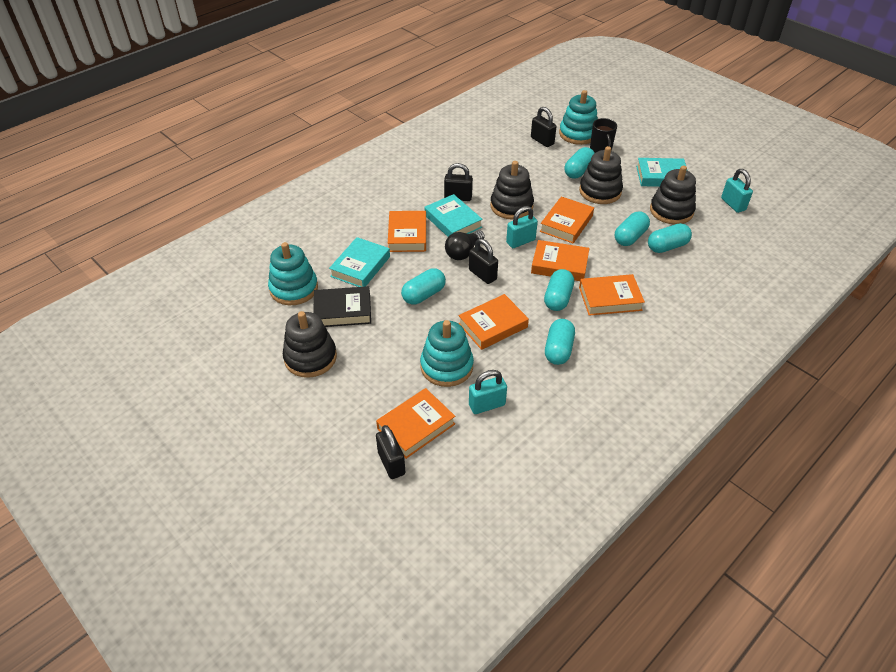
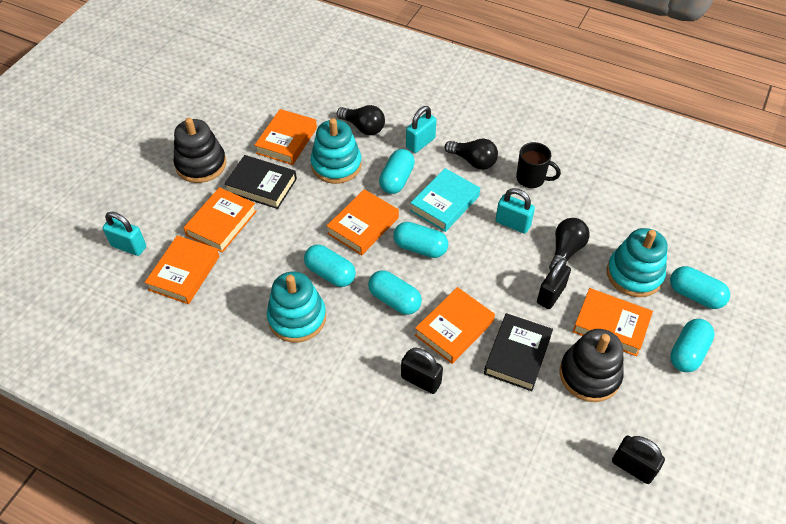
black book: 1 -> 2
black light bulb: 1 -> 3
black padlock: 4 -> 3
black stacking toy: 4 -> 2
turquoise book: 3 -> 1

